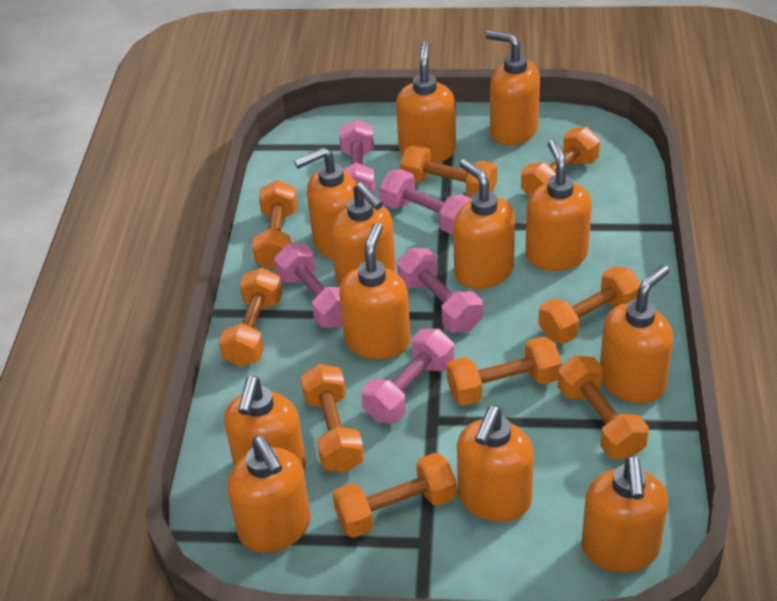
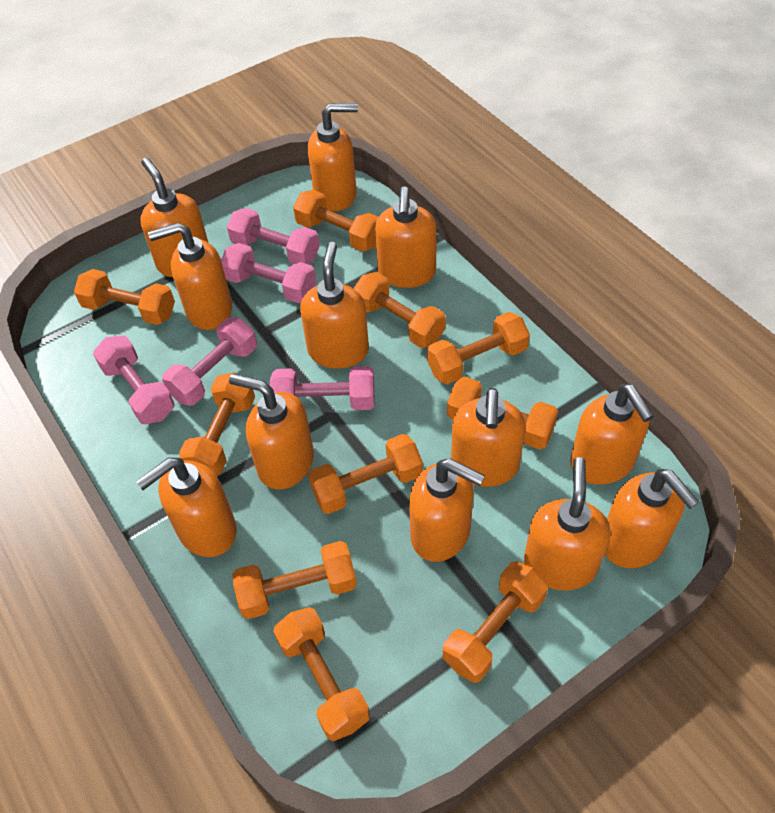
orange dumbbell: 9 -> 10

